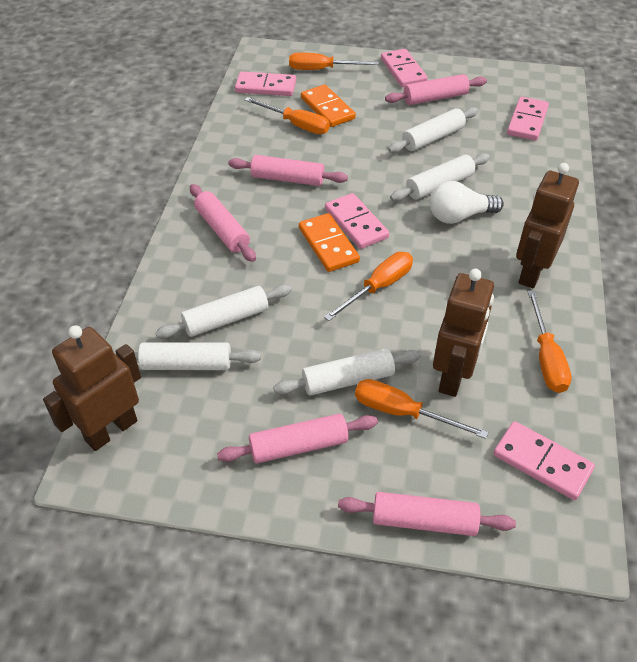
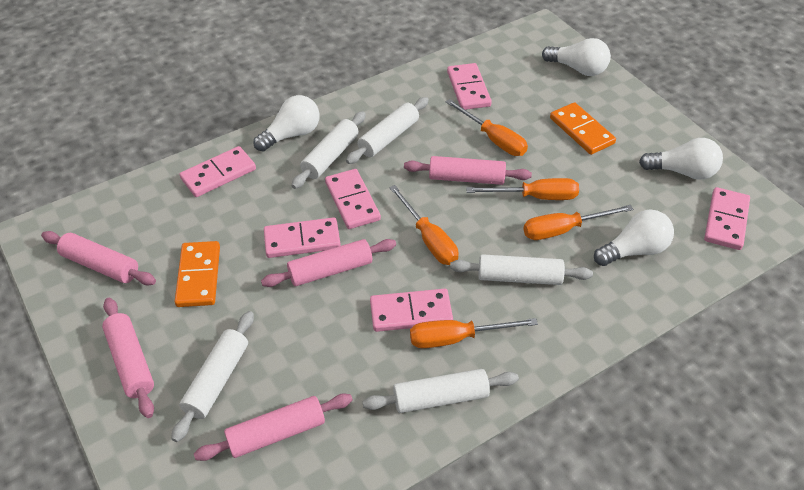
brown robot: 3 -> 0
pink domino: 5 -> 6
white light bulb: 1 -> 4

